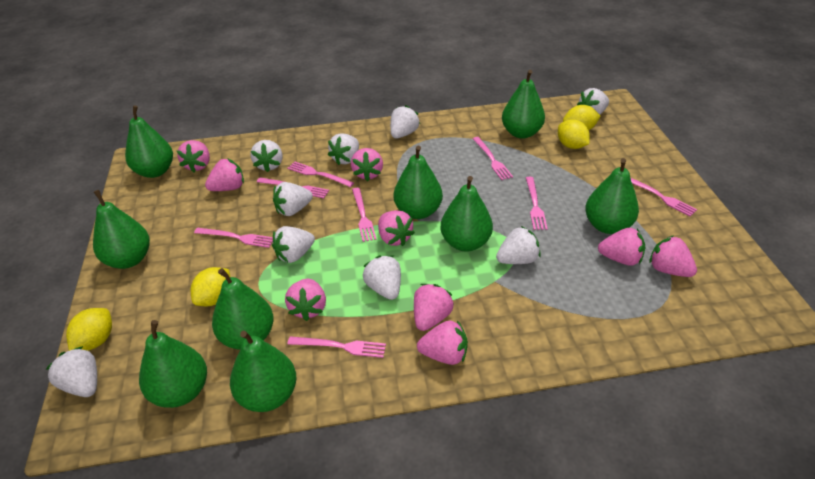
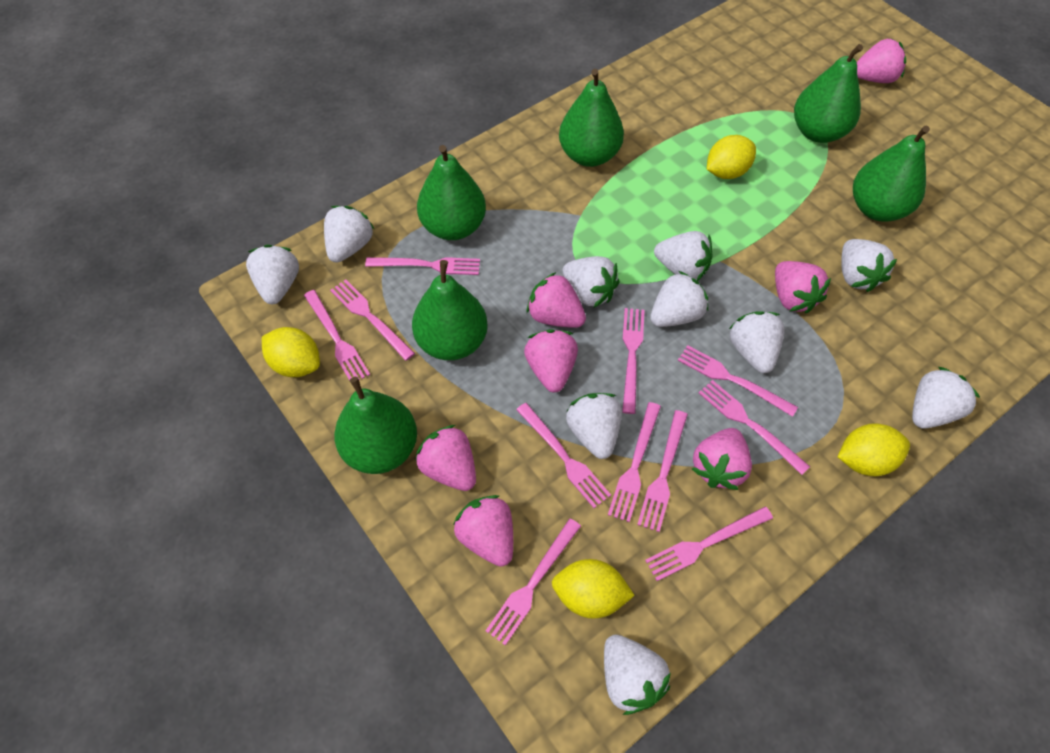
green pear: 9 -> 6
pink fork: 8 -> 11
pink strawberry: 9 -> 7
white strawberry: 9 -> 10

